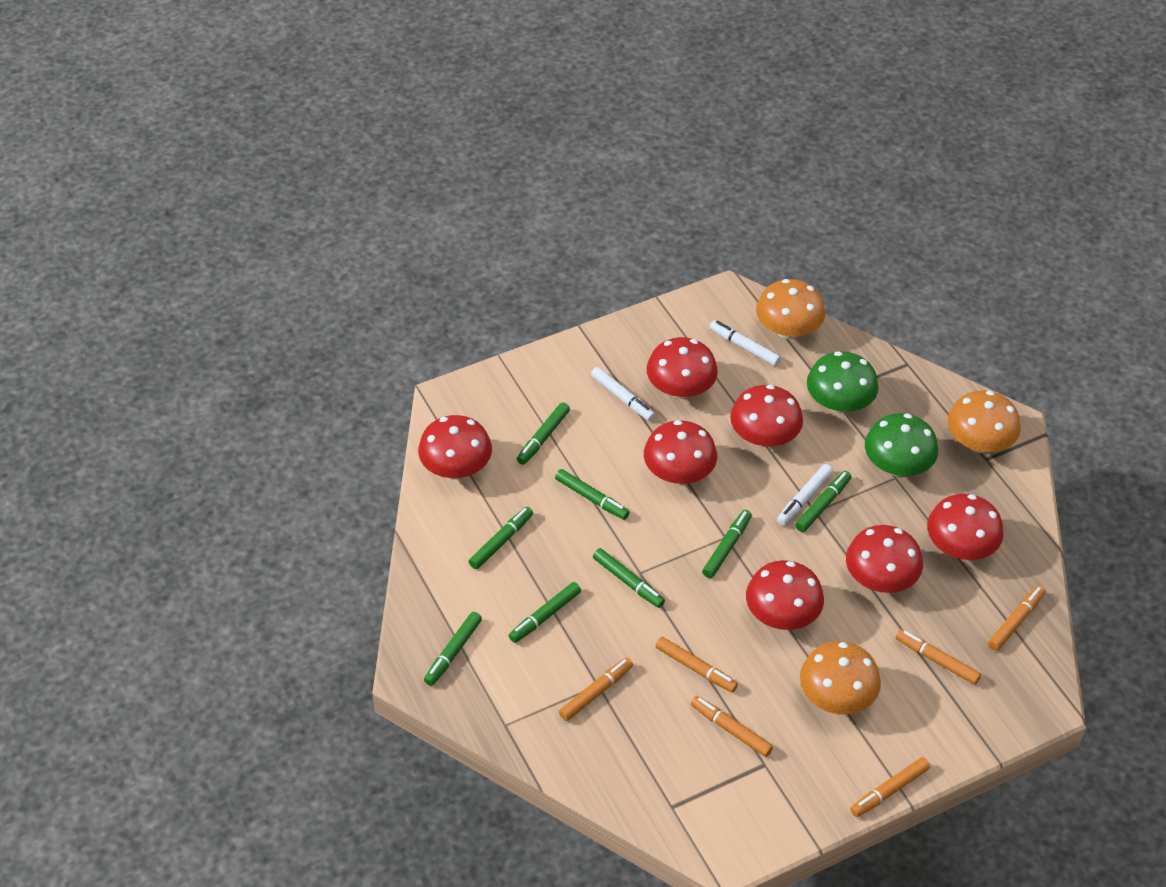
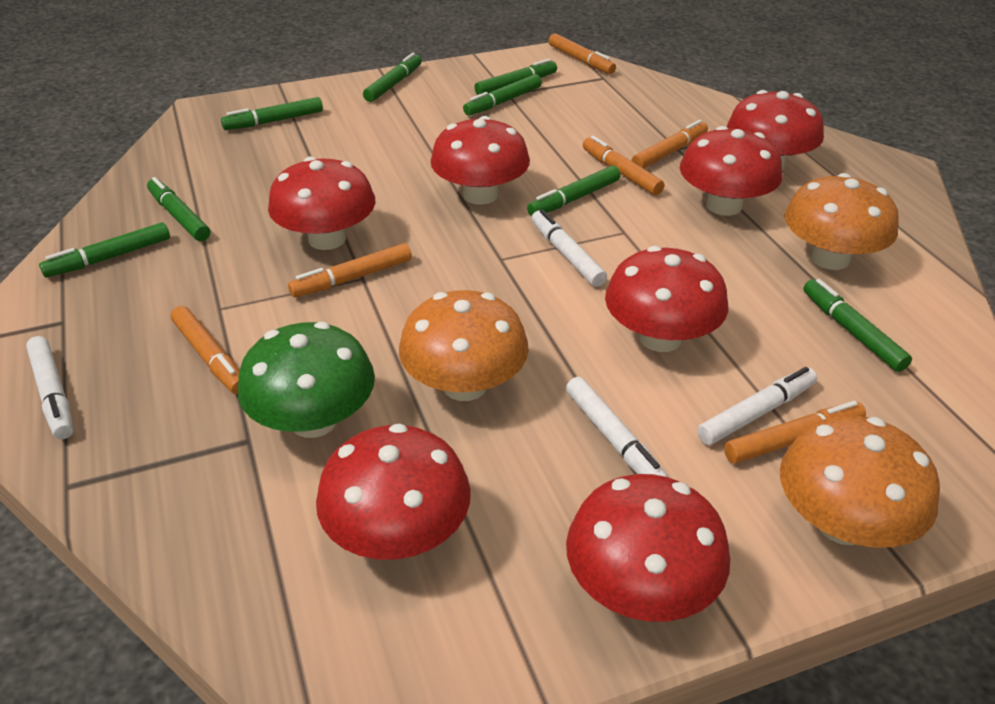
green mushroom: 2 -> 1
white marker: 3 -> 4

